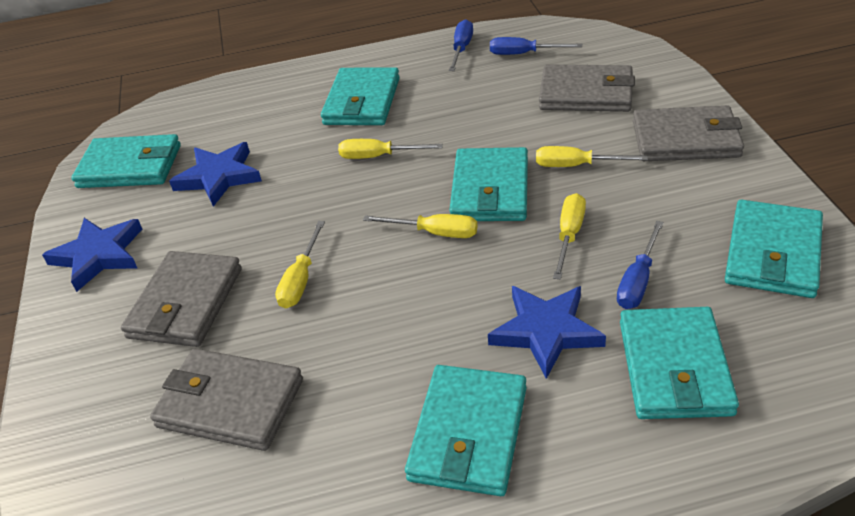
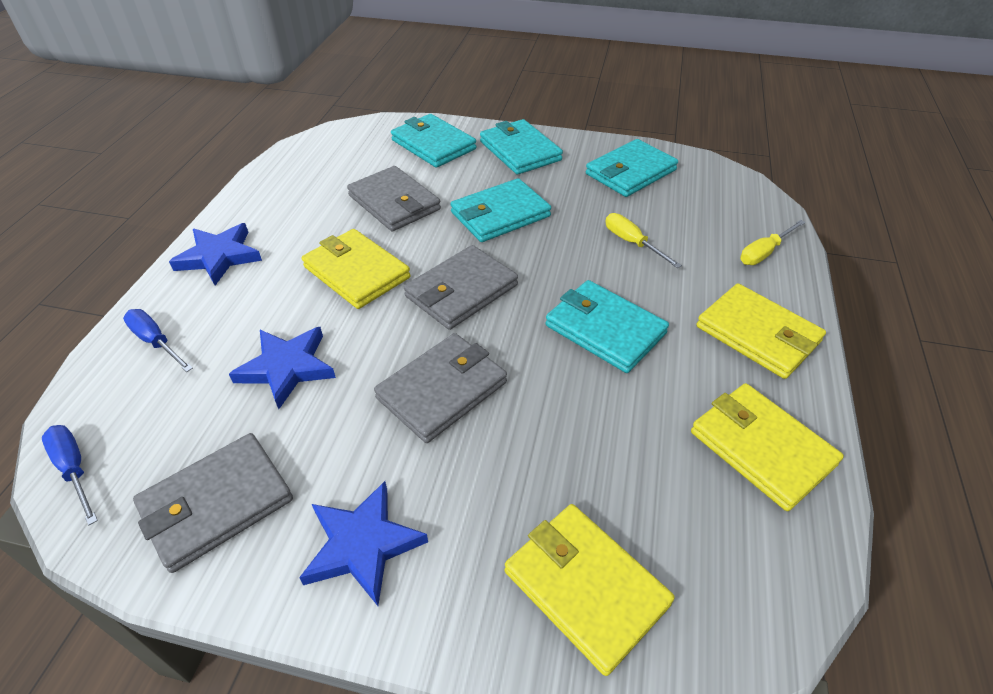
blue screwdriver: 3 -> 2
turquoise wallet: 6 -> 5
yellow screwdriver: 5 -> 2
yellow wallet: 0 -> 4

